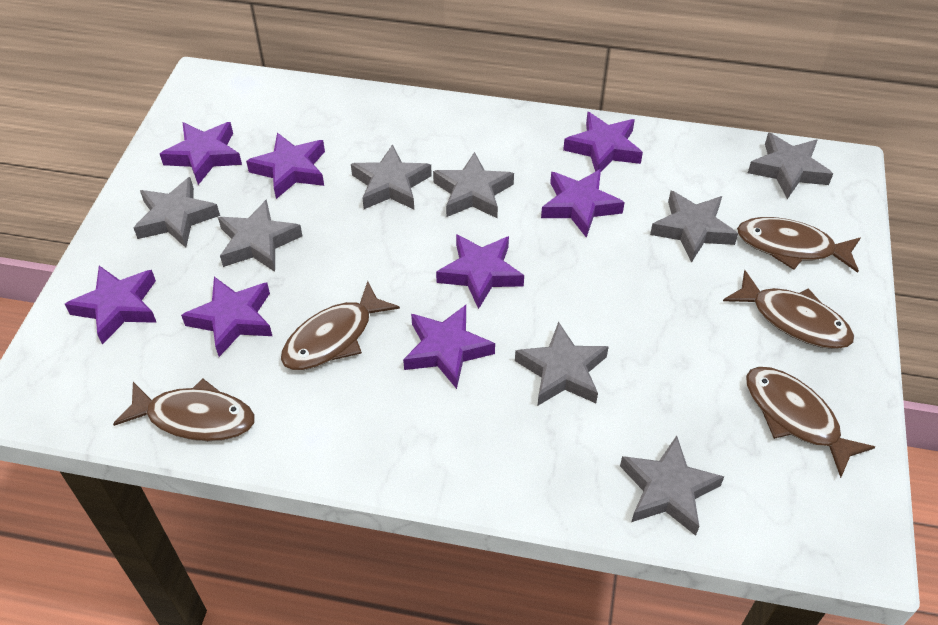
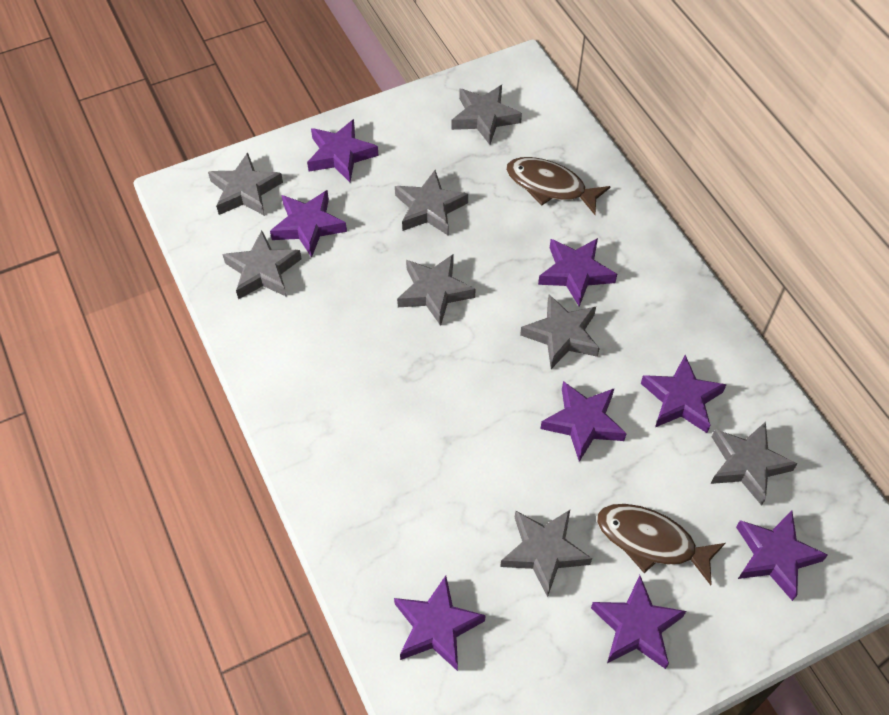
brown fish: 5 -> 2

